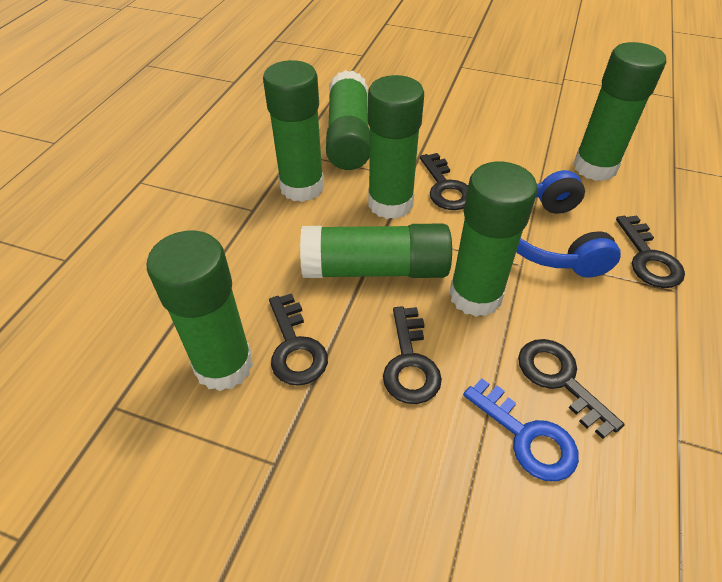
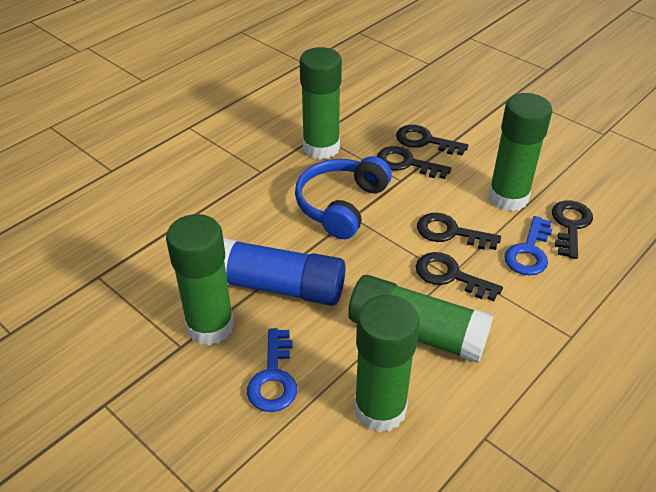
blue glue stick: 0 -> 1
blue key: 1 -> 2
green glue stick: 7 -> 5

